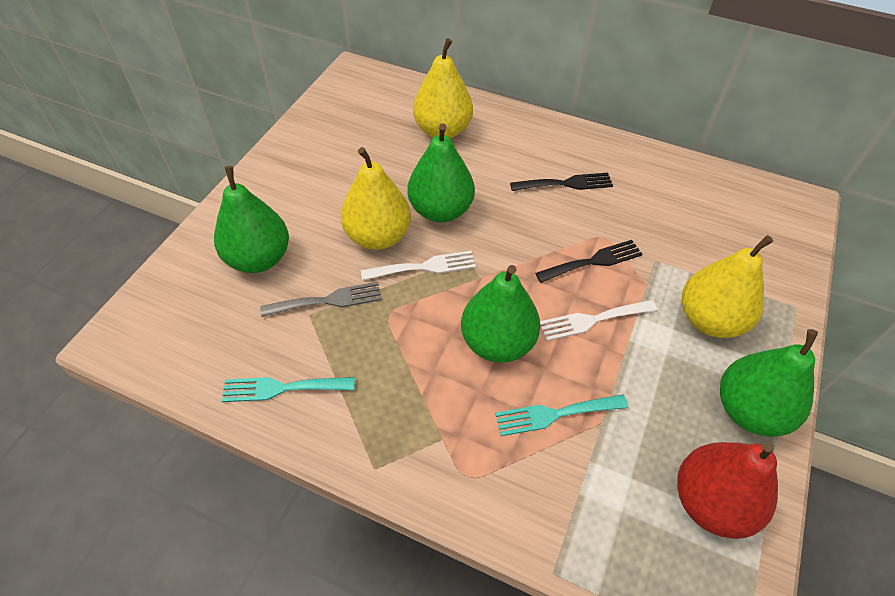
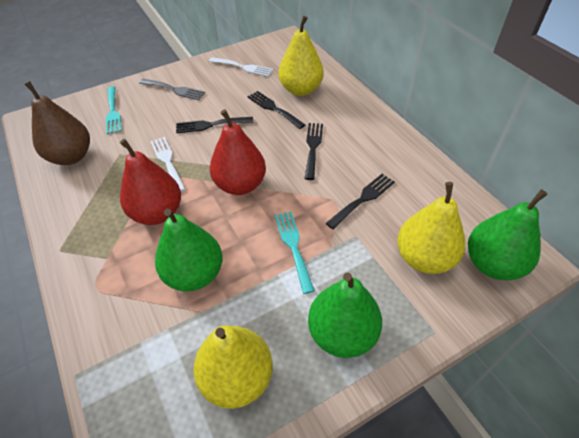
black fork: 2 -> 4
brown pear: 0 -> 1
green pear: 4 -> 3
red pear: 1 -> 2

